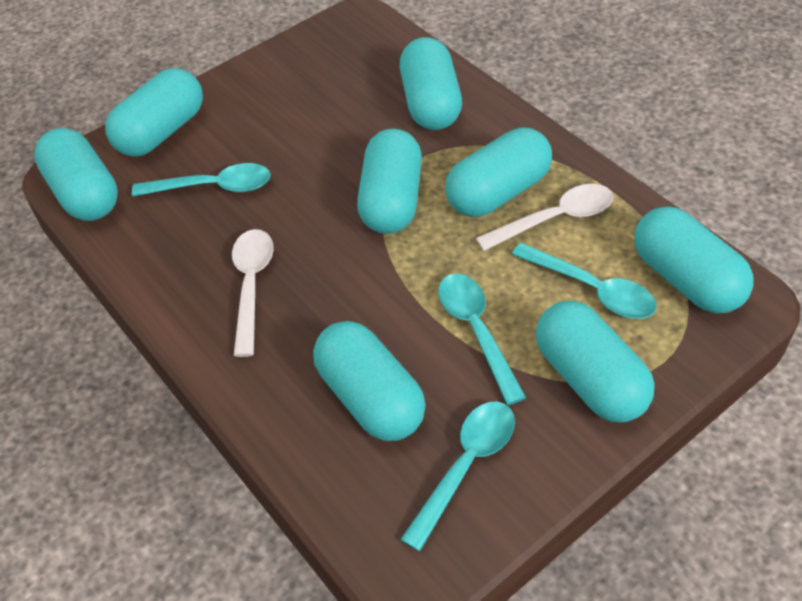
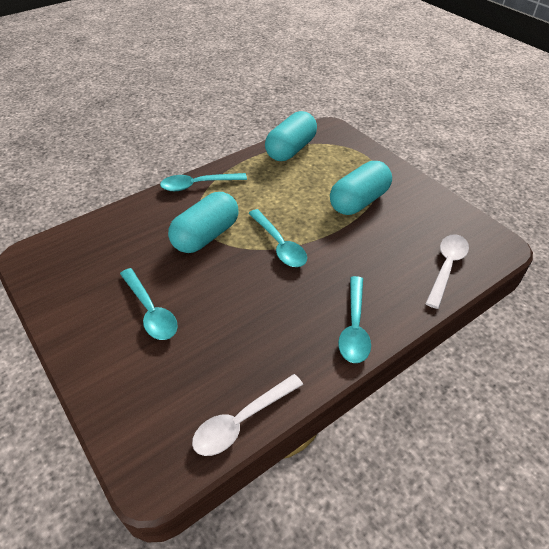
turquoise capsule: 8 -> 3

